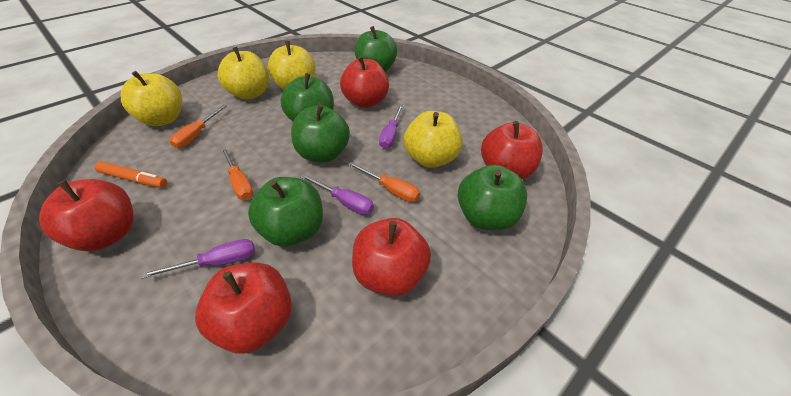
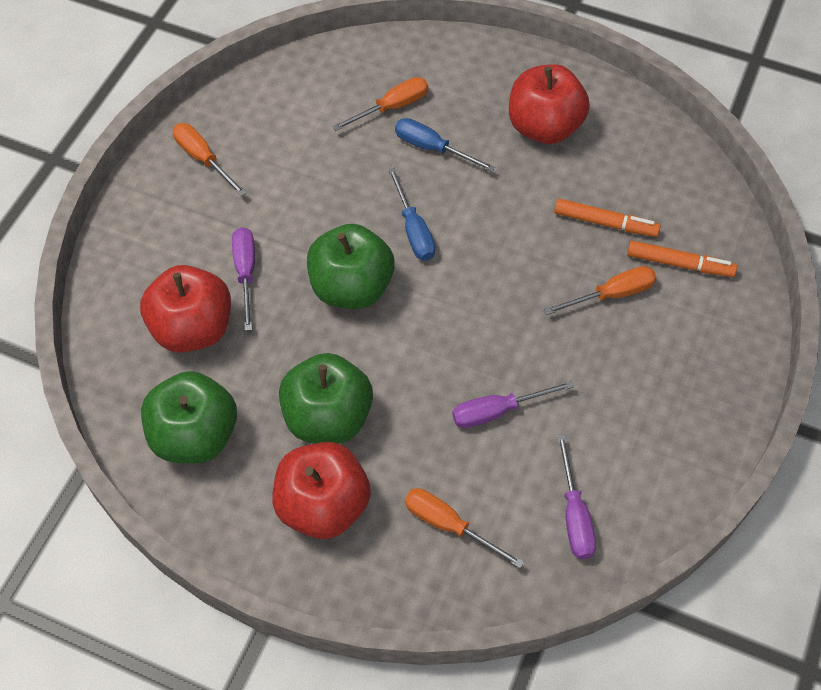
blue screwdriver: 0 -> 2
green apple: 5 -> 3
orange marker: 1 -> 2
orange screwdriver: 3 -> 4
red apple: 5 -> 3
yellow apple: 4 -> 0

